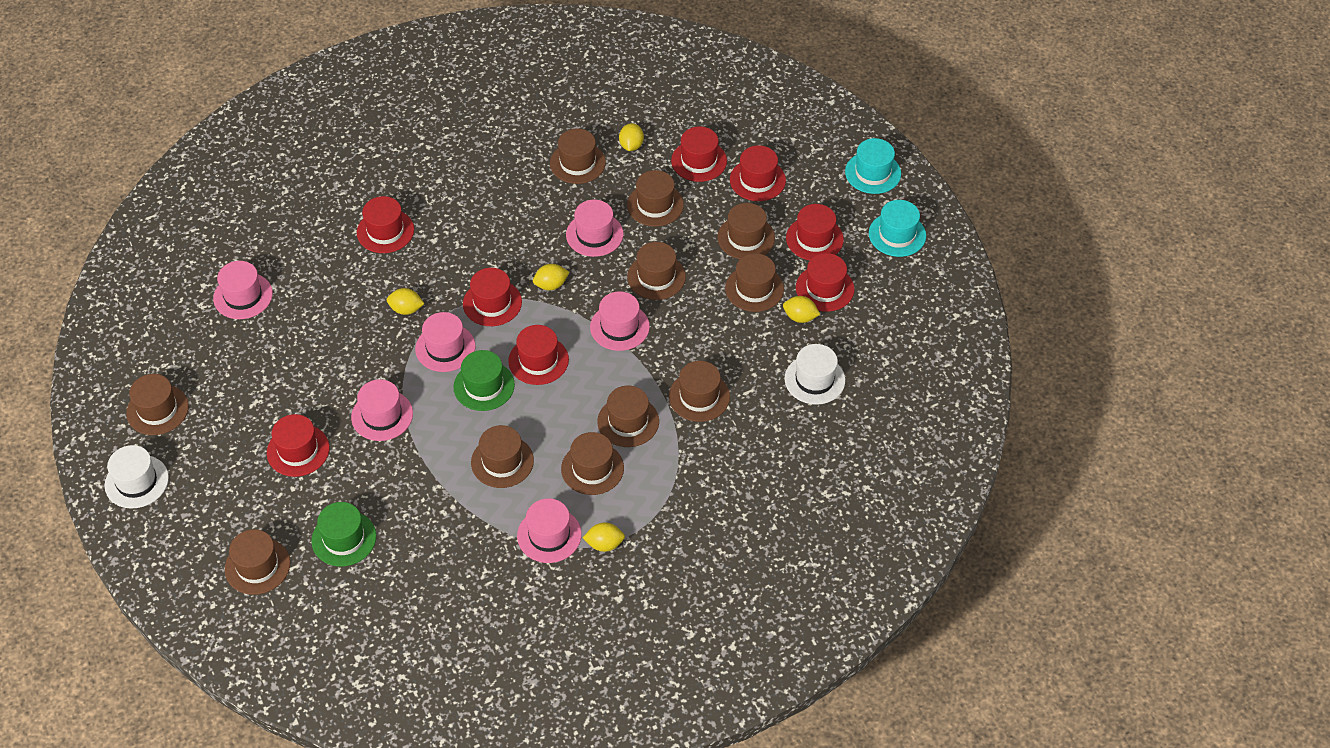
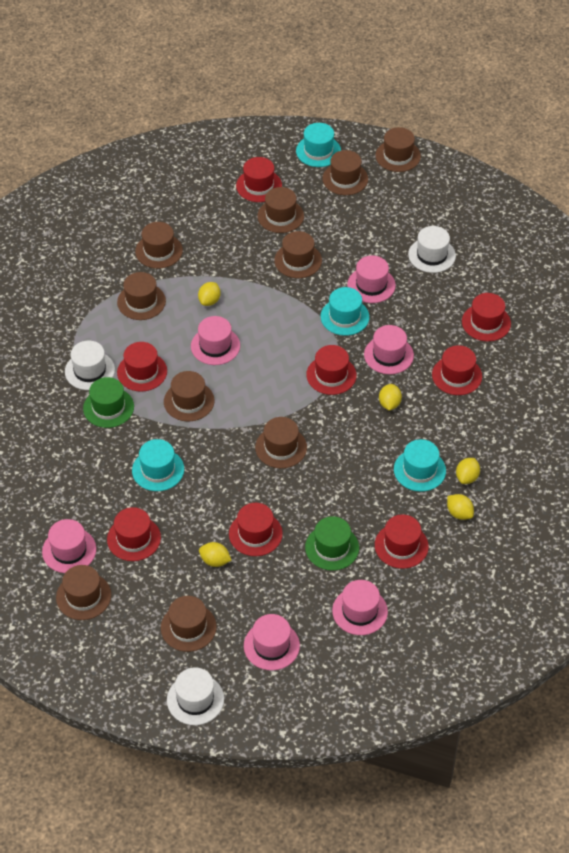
brown hat: 11 -> 10
turquoise hat: 2 -> 4
white hat: 2 -> 3

